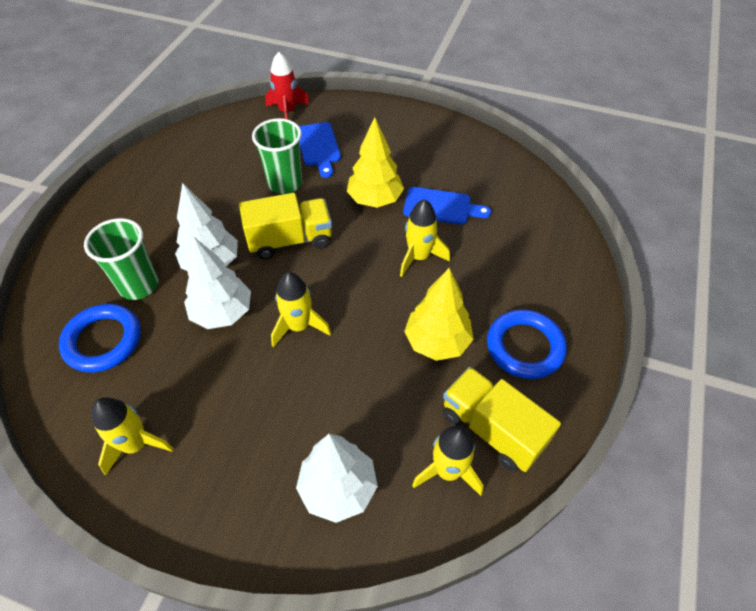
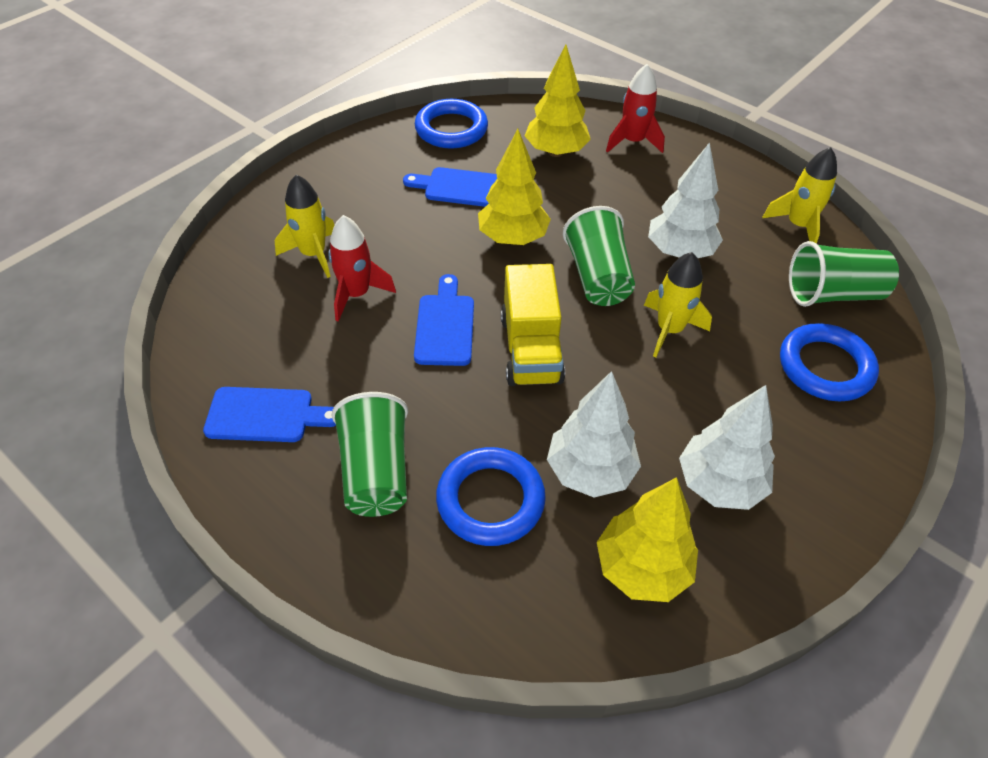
blue cutting board: 2 -> 3
blue ring: 2 -> 3
green cup: 2 -> 3
red rocket: 1 -> 2
yellow rocket: 4 -> 3
yellow tree: 2 -> 3
yellow truck: 2 -> 1

